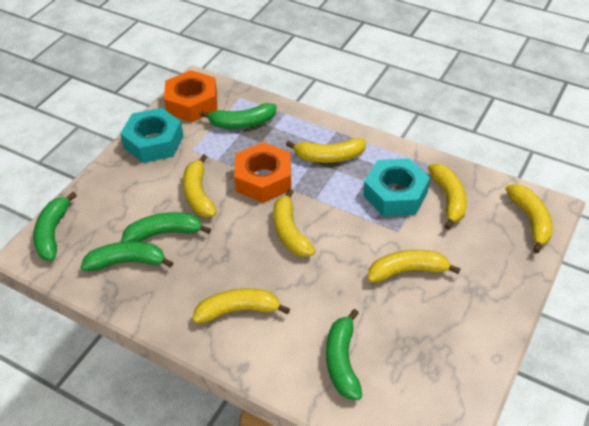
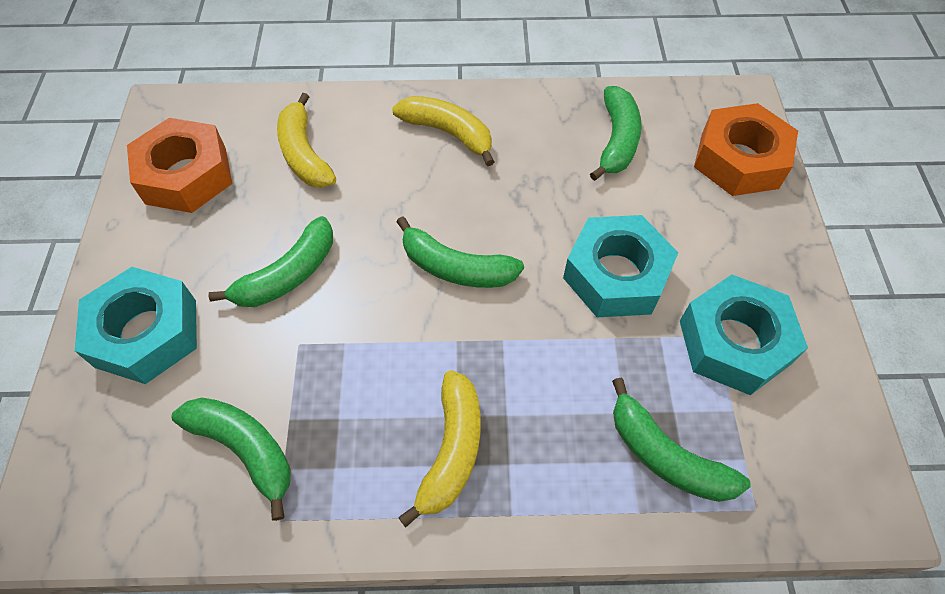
turquoise nut: 2 -> 3
yellow banana: 7 -> 3

